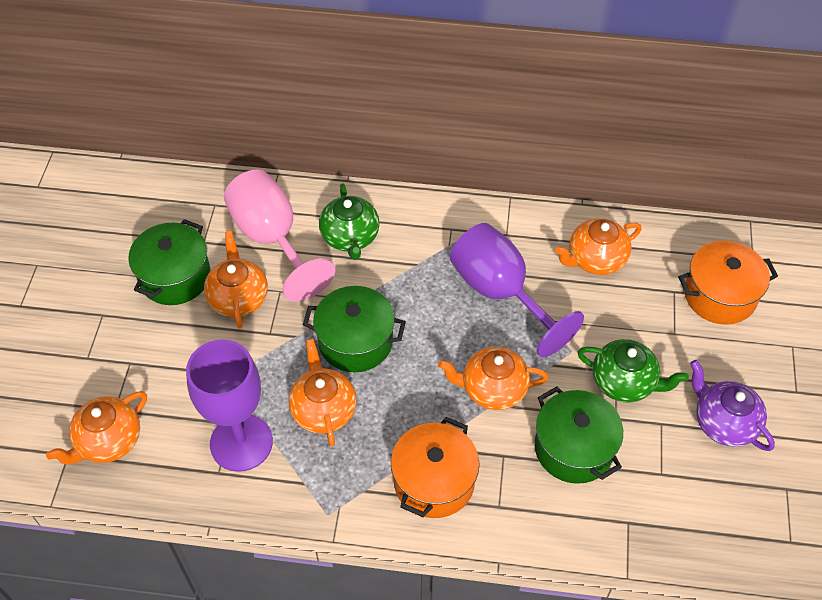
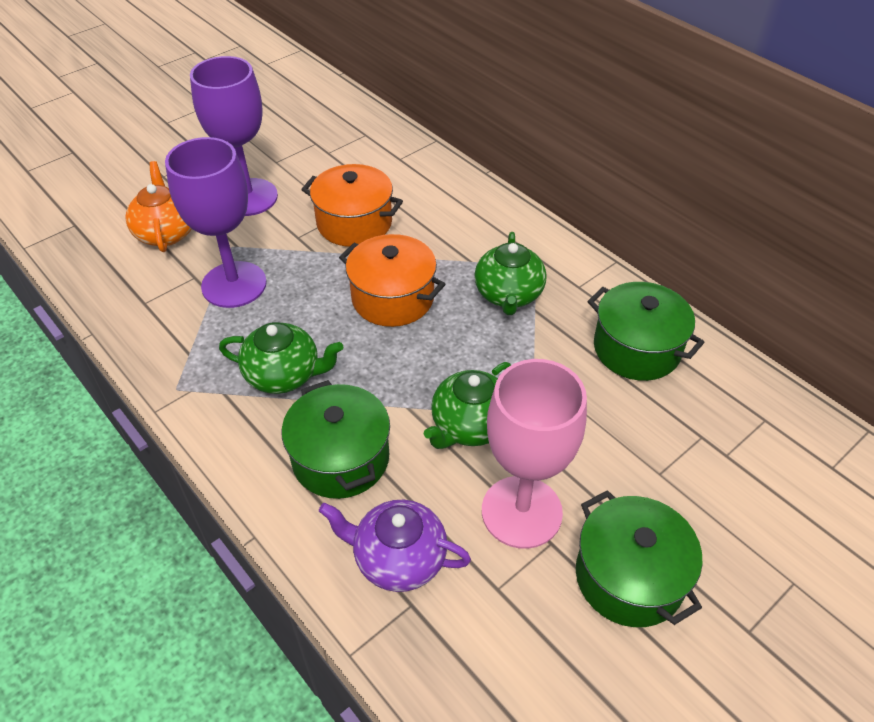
green teapot: 2 -> 3
orange teapot: 5 -> 1

